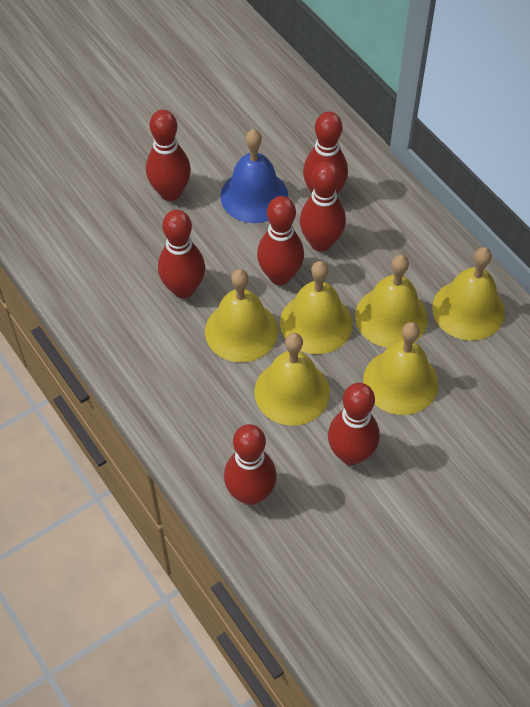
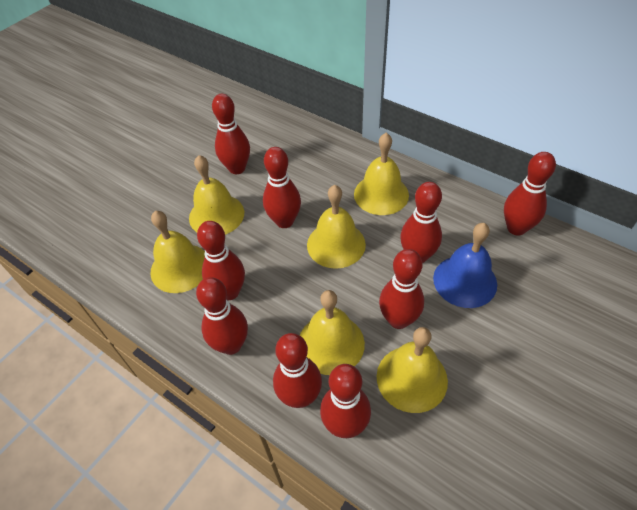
red bowling pin: 7 -> 9

